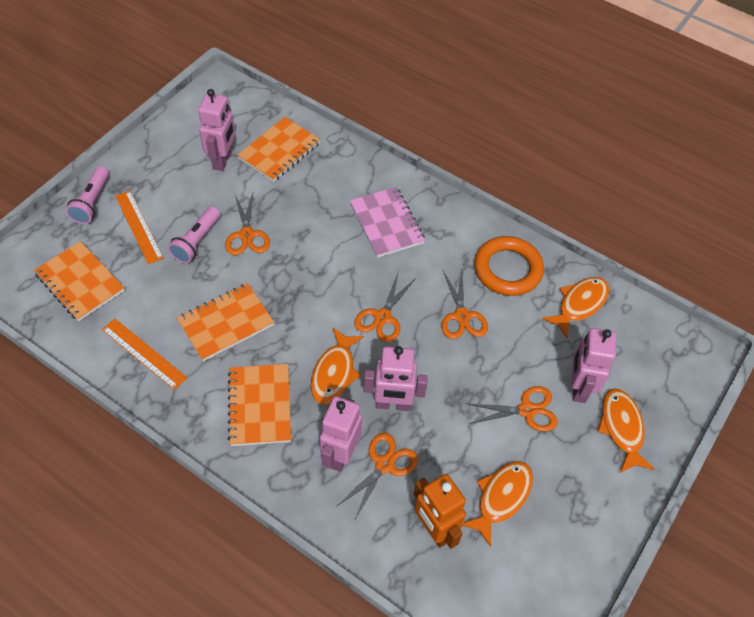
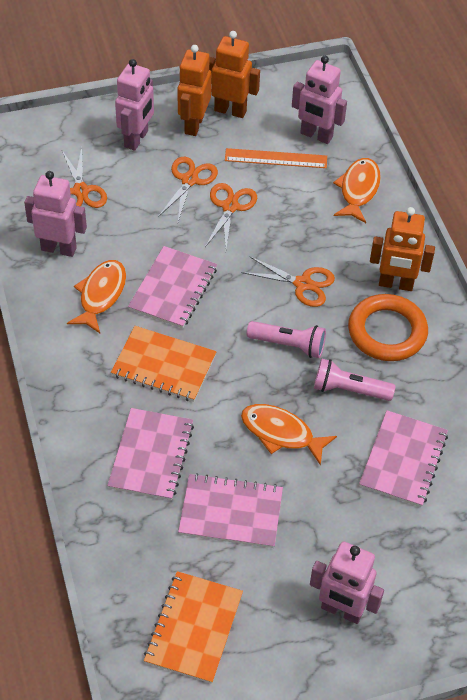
orange fish: 4 -> 3
orange notebook: 4 -> 2
orange robot: 1 -> 3
orange ruler: 2 -> 1
orange scissors: 5 -> 4
pink notebook: 1 -> 4

